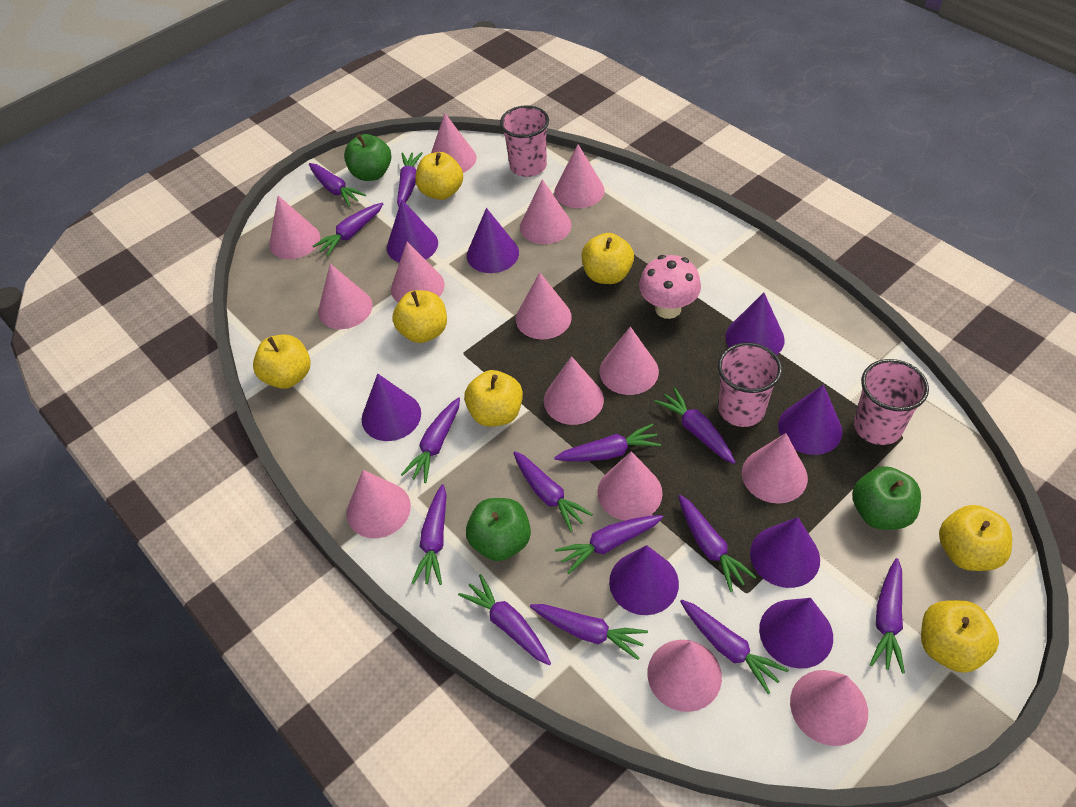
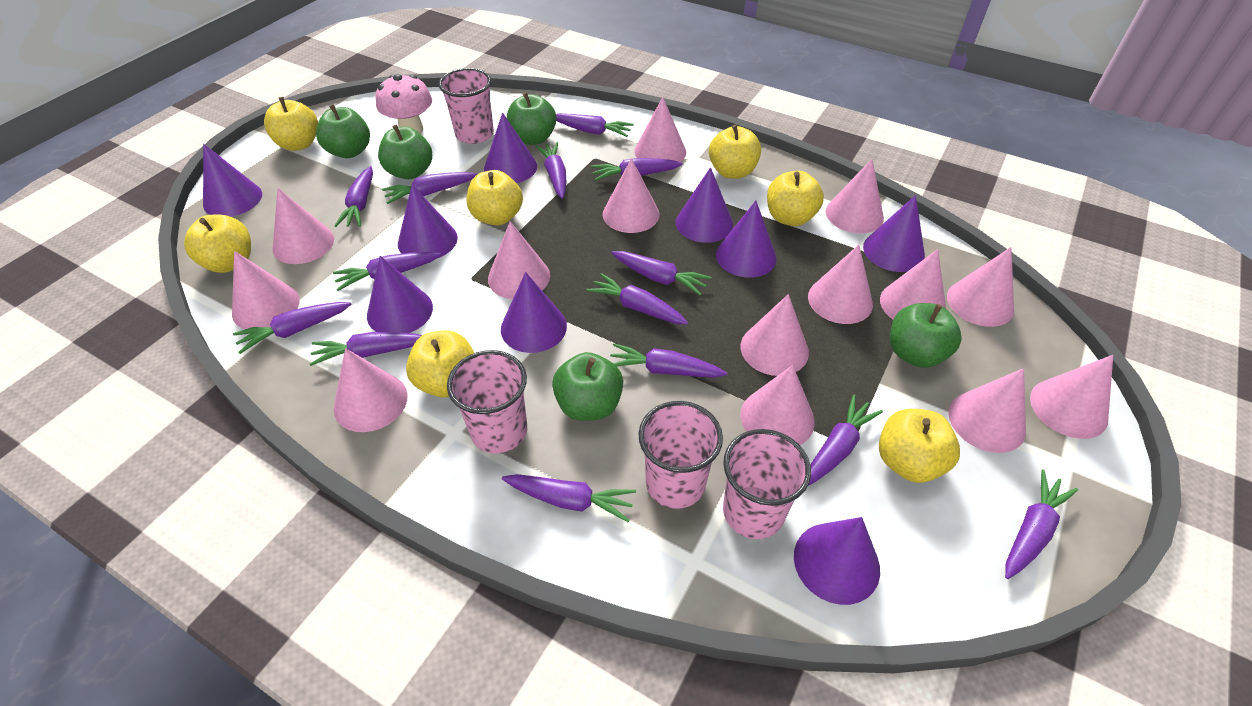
green apple: 3 -> 5
pink cup: 3 -> 4
purple cone: 8 -> 9

